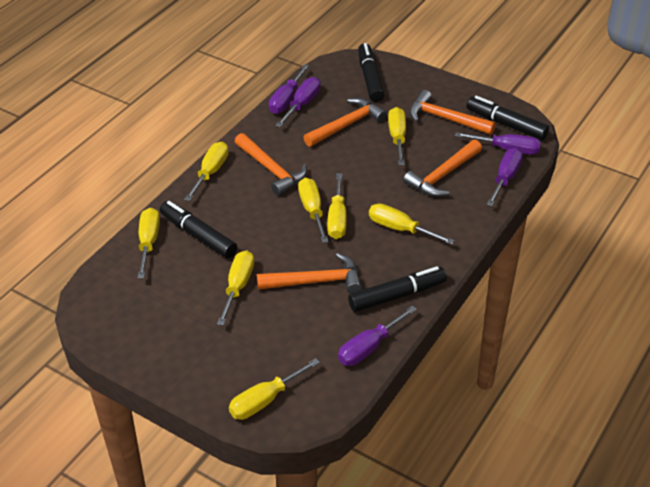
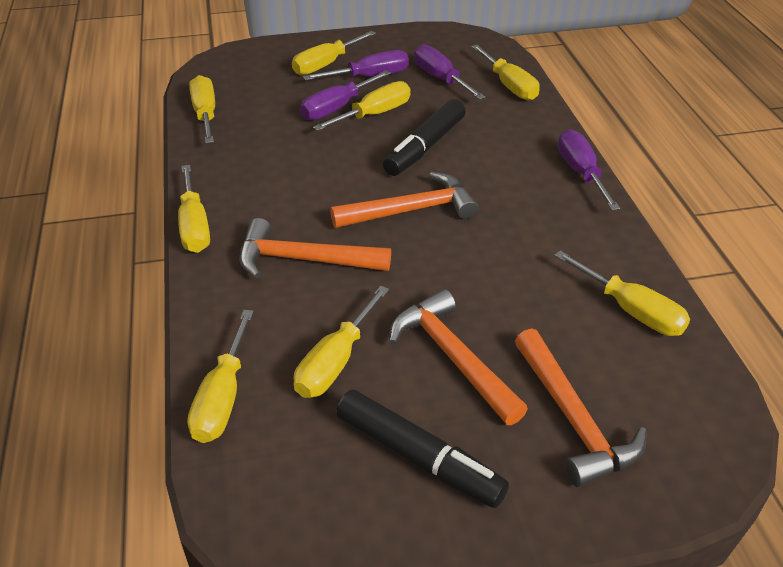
black marker: 4 -> 2
orange hammer: 5 -> 4
purple screwdriver: 5 -> 4

